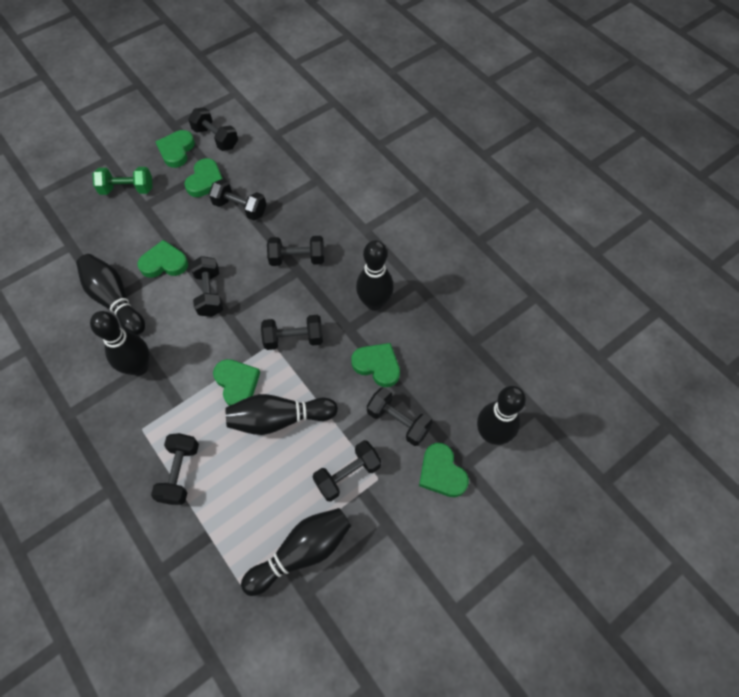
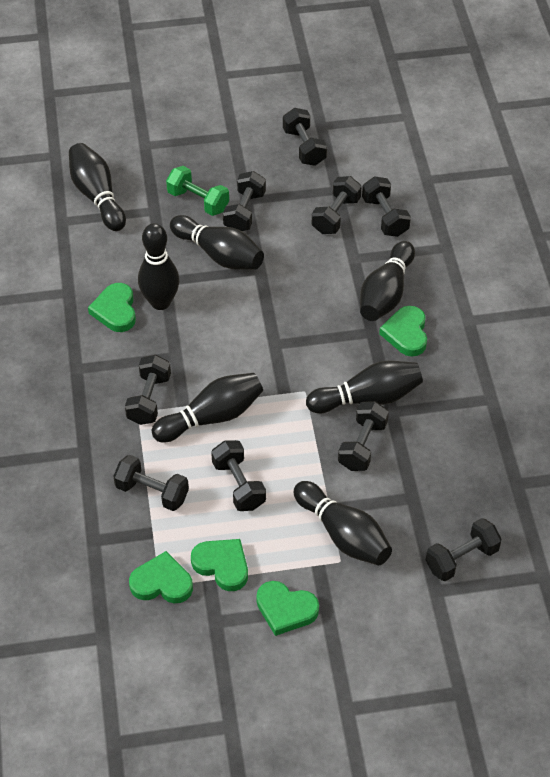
black bowling pin: 6 -> 7
black dumbbell: 8 -> 9
green heart: 6 -> 5

